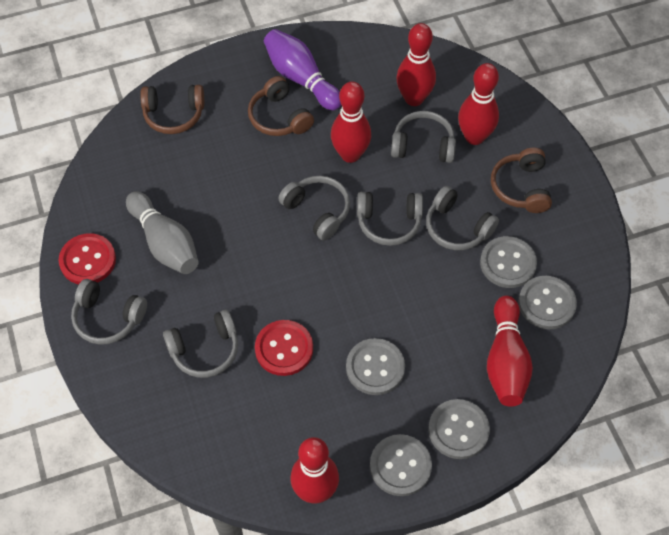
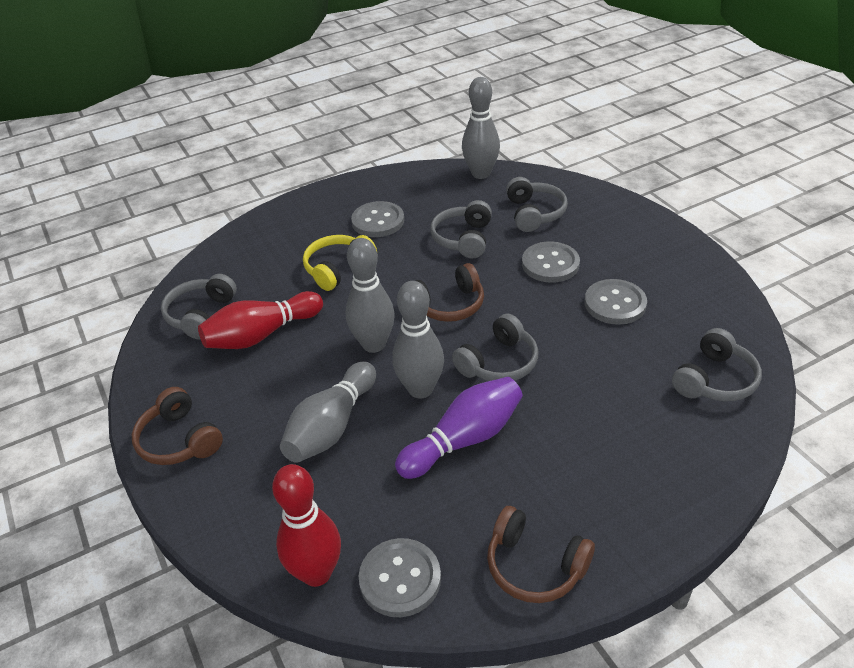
grey bowling pin: 1 -> 4
grey button: 5 -> 4
grey headphones: 6 -> 5
red bowling pin: 5 -> 2
red button: 2 -> 0
yellow headphones: 0 -> 1

